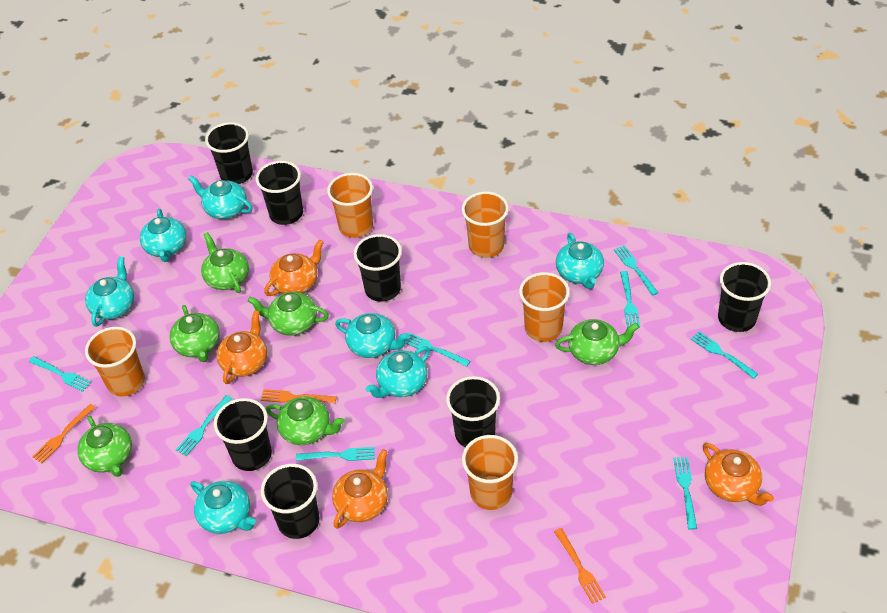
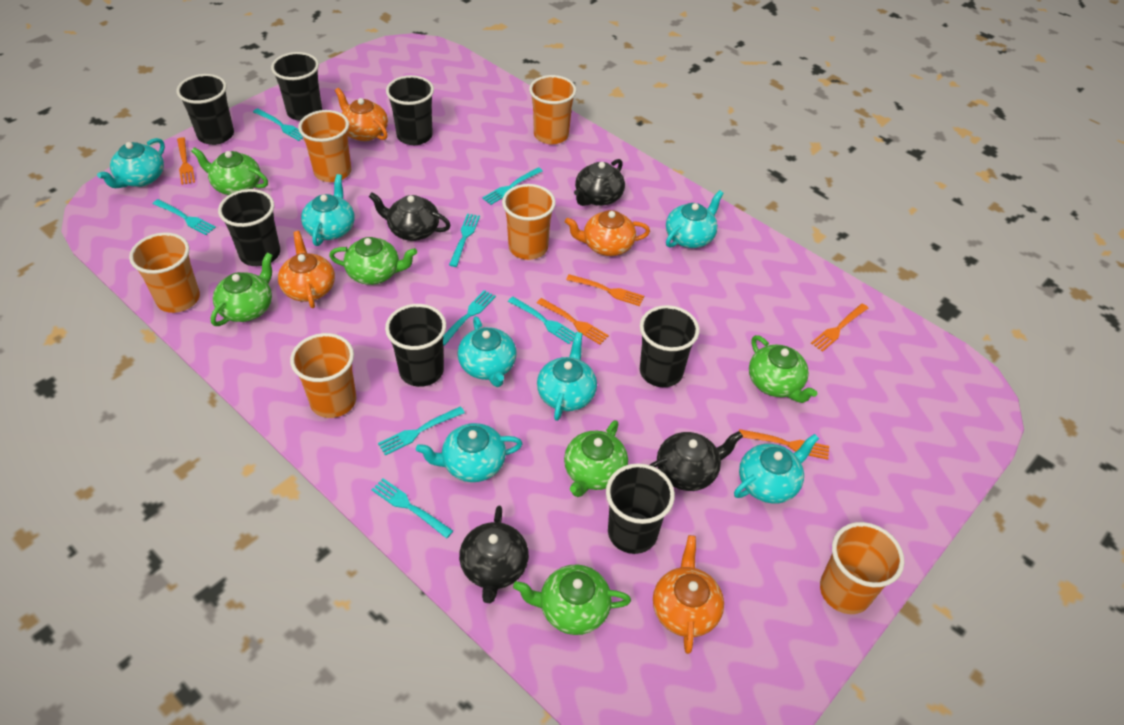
black teapot: 0 -> 4
orange cup: 5 -> 6
orange fork: 3 -> 5

